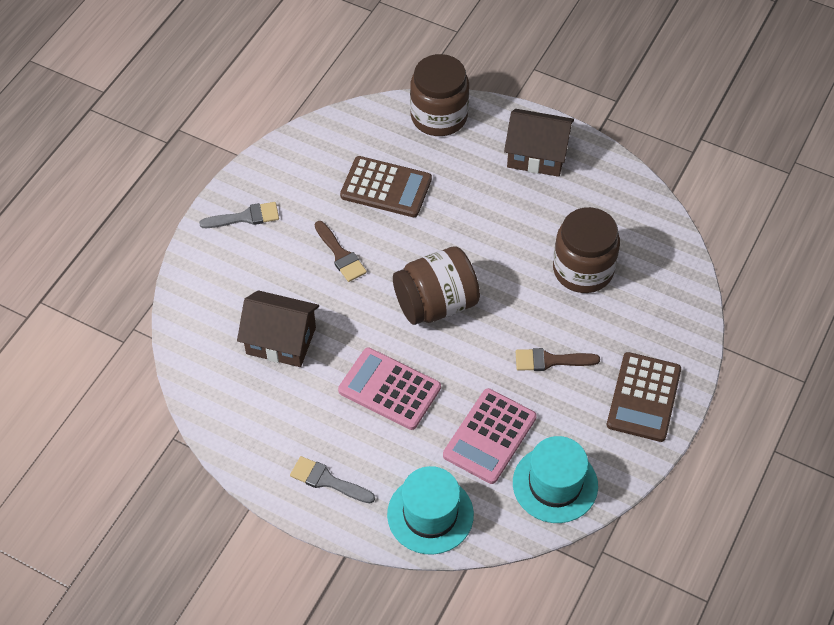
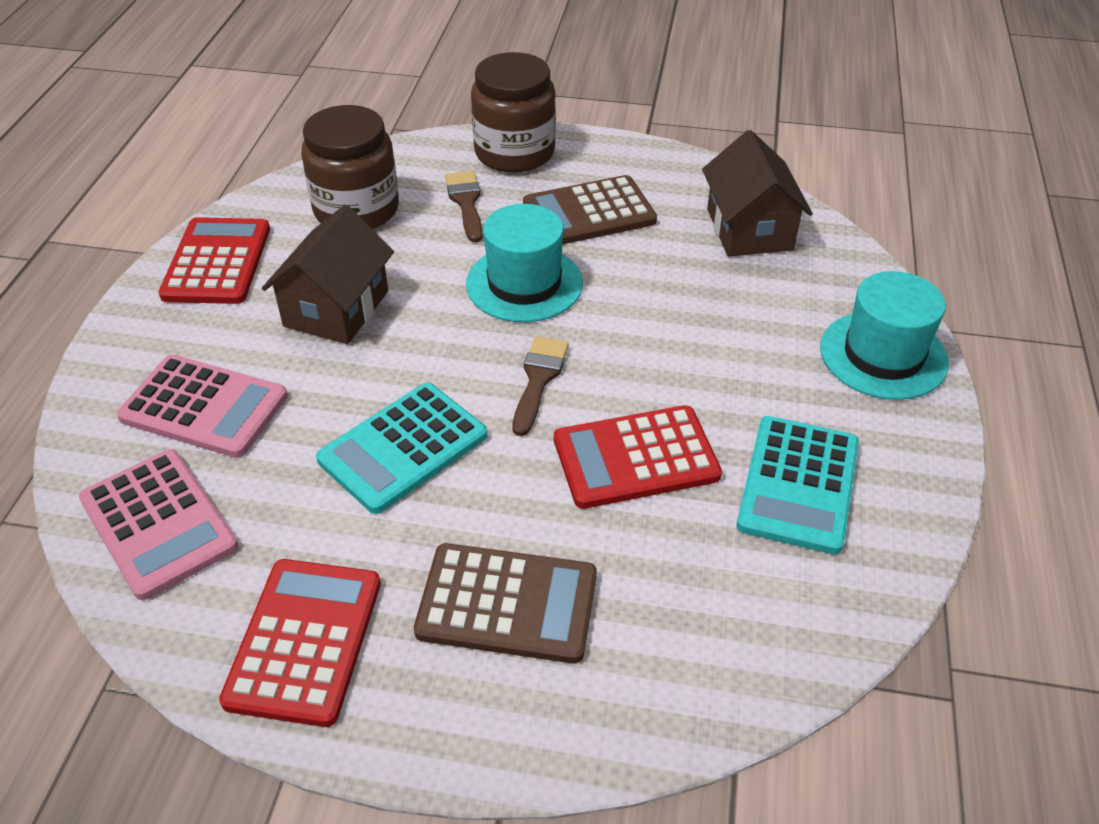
brown jar: 3 -> 2
grey brush: 2 -> 0
red calculator: 0 -> 3
turquoise calculator: 0 -> 2

